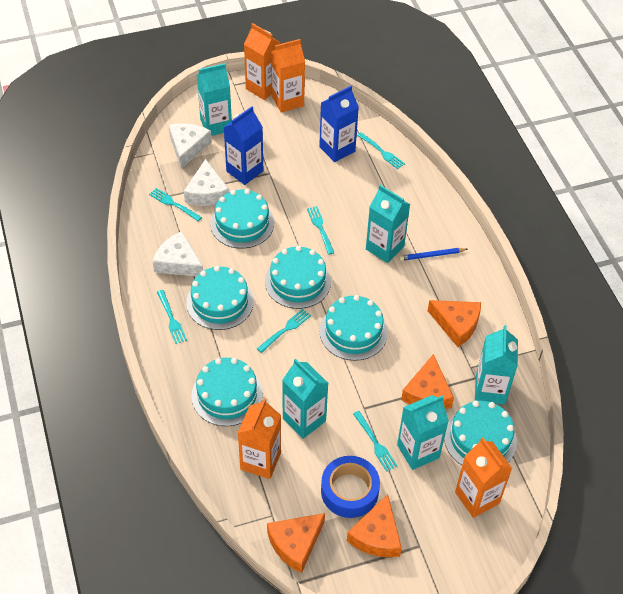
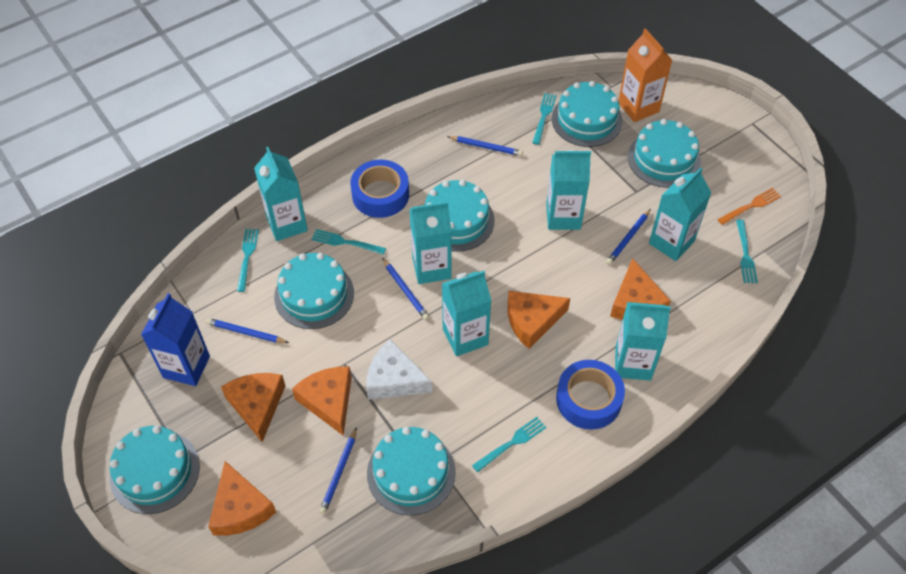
blue carton: 2 -> 1
blue pencil: 1 -> 5
blue tape: 1 -> 2
orange carton: 4 -> 1
orange cheese: 4 -> 5
orange fork: 0 -> 1
turquoise carton: 5 -> 6
turquoise fork: 6 -> 5
white cheese: 3 -> 1

